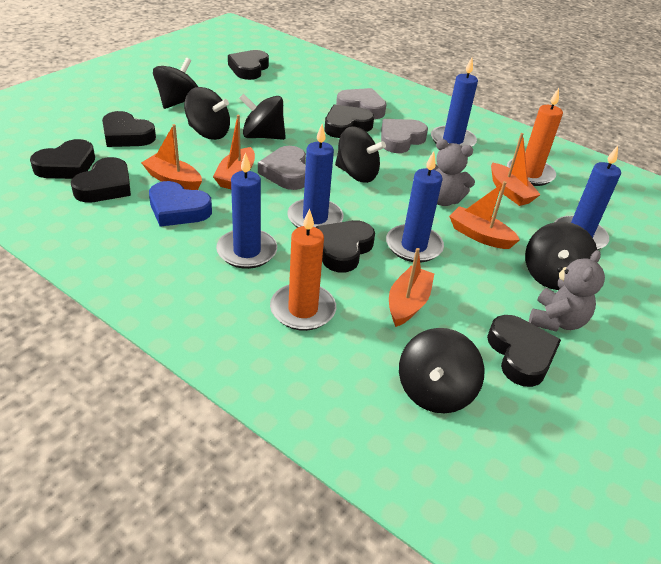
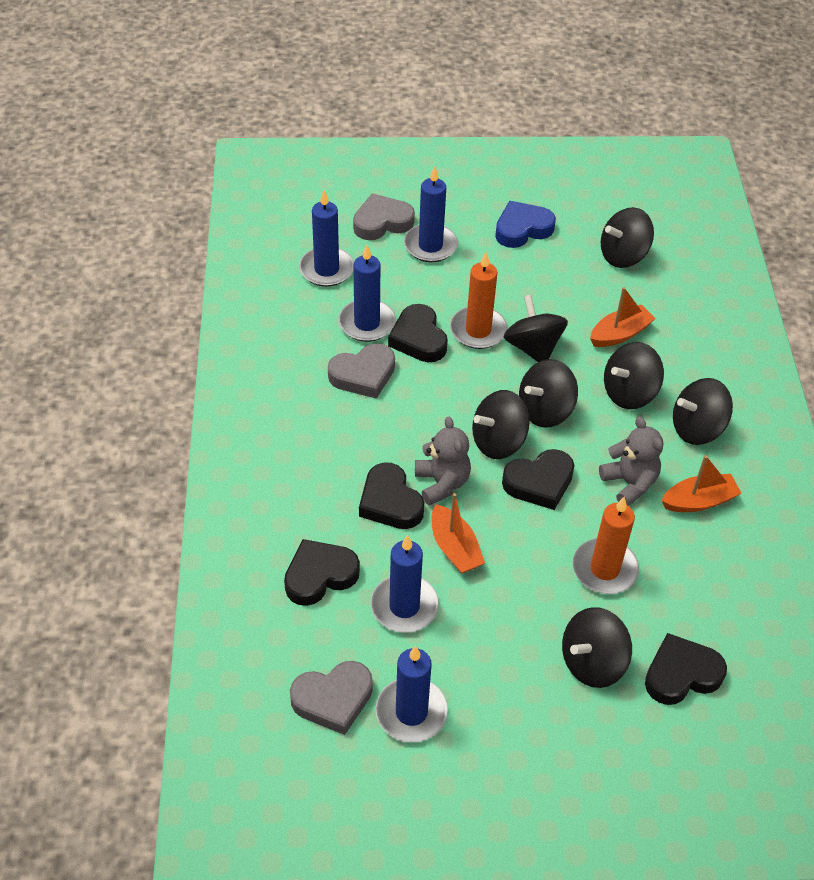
black heart: 7 -> 5
black spinning top: 6 -> 7
orange boat: 5 -> 3

